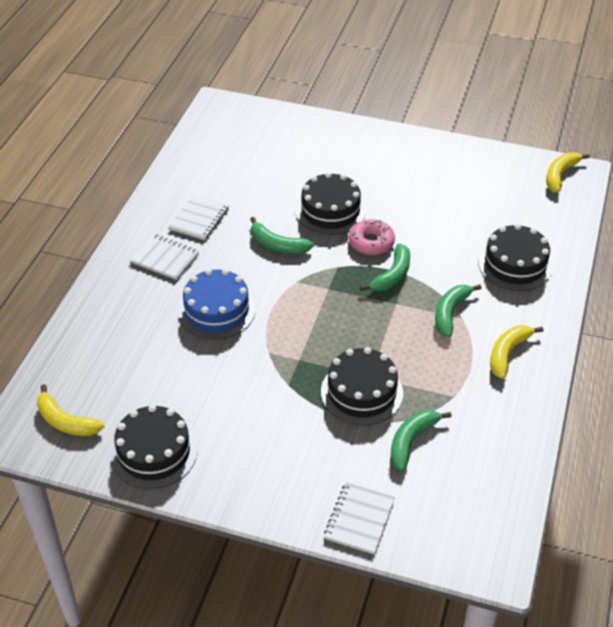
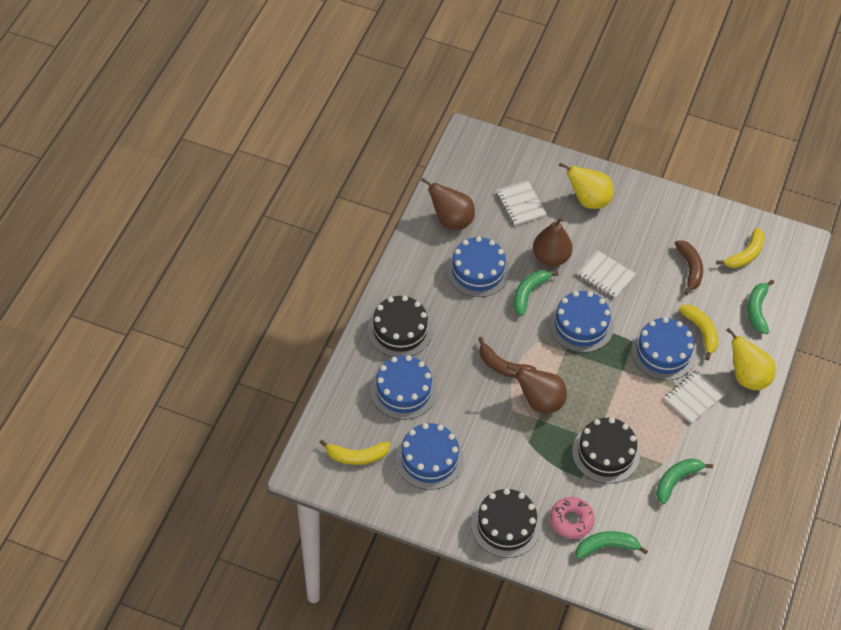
black cake: 4 -> 3
blue cake: 1 -> 5
brown banana: 0 -> 2
brown pear: 0 -> 3
yellow pear: 0 -> 2

